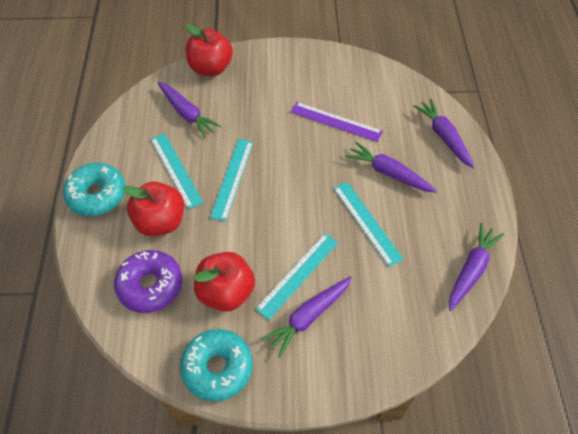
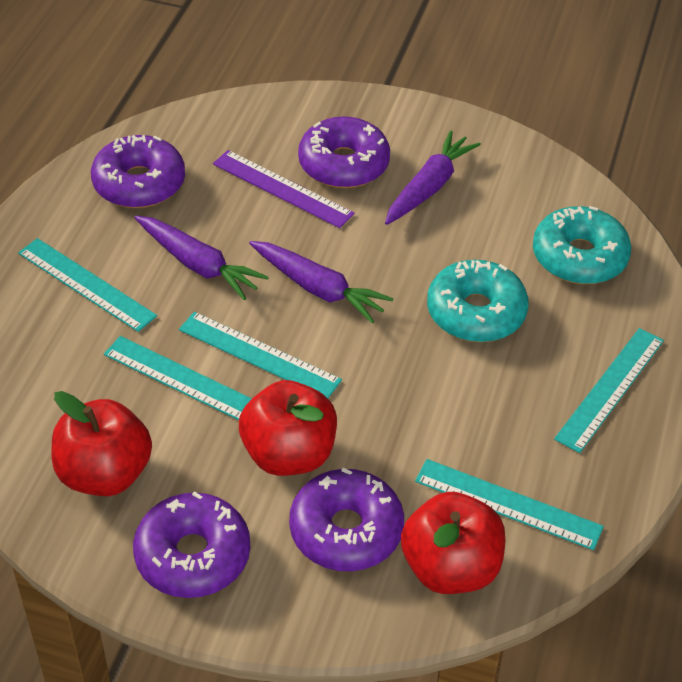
purple carrot: 5 -> 3
purple donut: 1 -> 4
turquoise ruler: 4 -> 5

